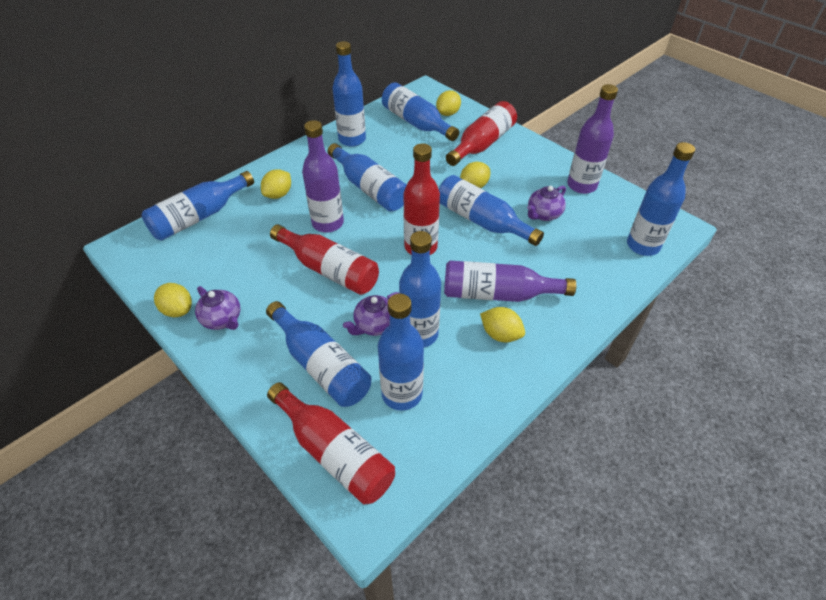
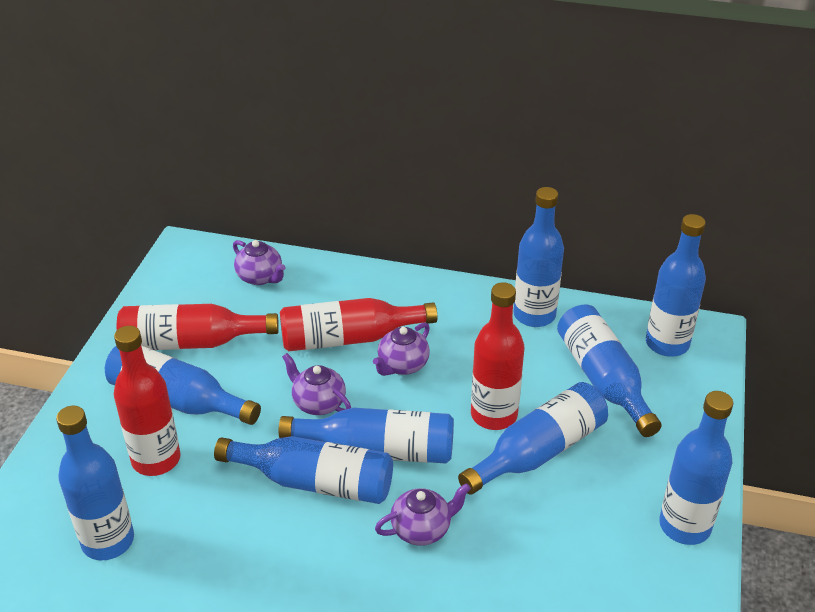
purple bottle: 3 -> 0
purple teapot: 3 -> 4
yellow lemon: 5 -> 0

